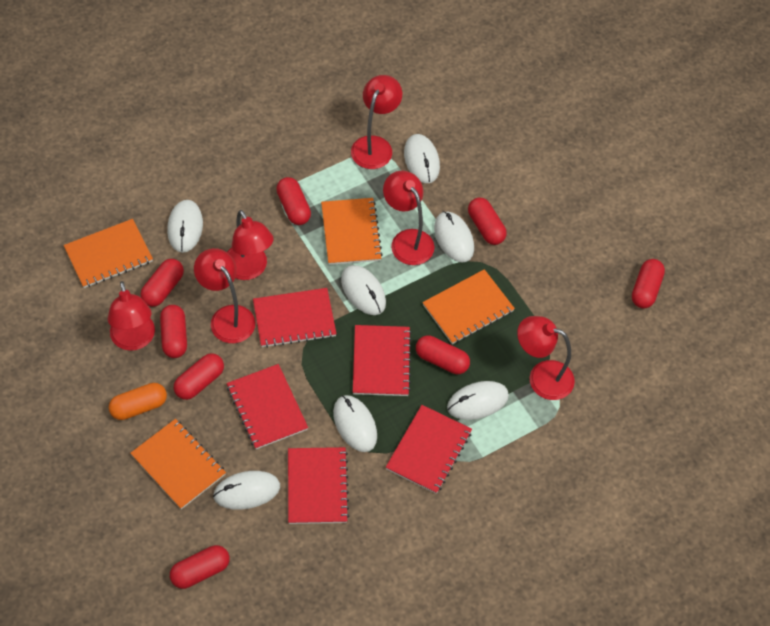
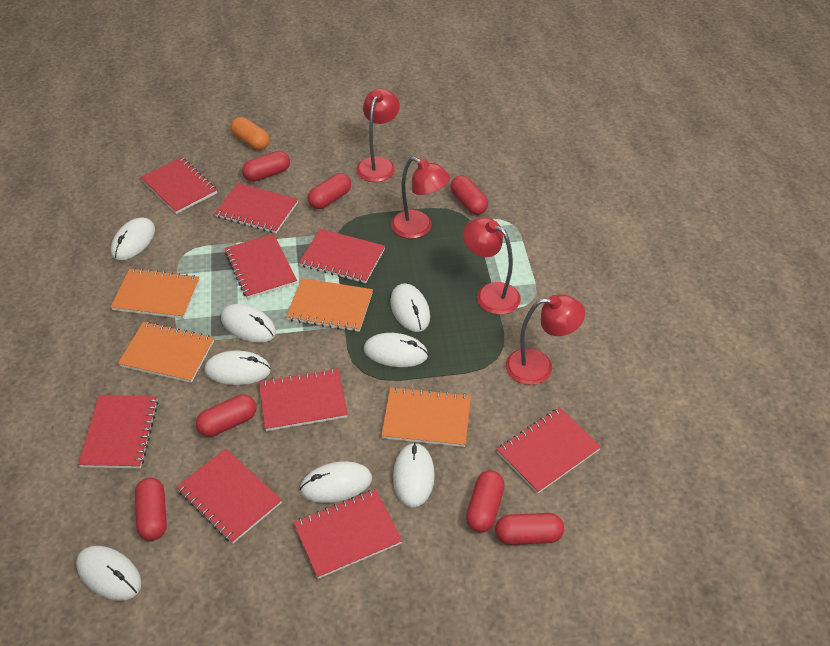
red capsule: 8 -> 7
red lamp: 6 -> 4
red notebook: 5 -> 9
white mouse: 7 -> 8

